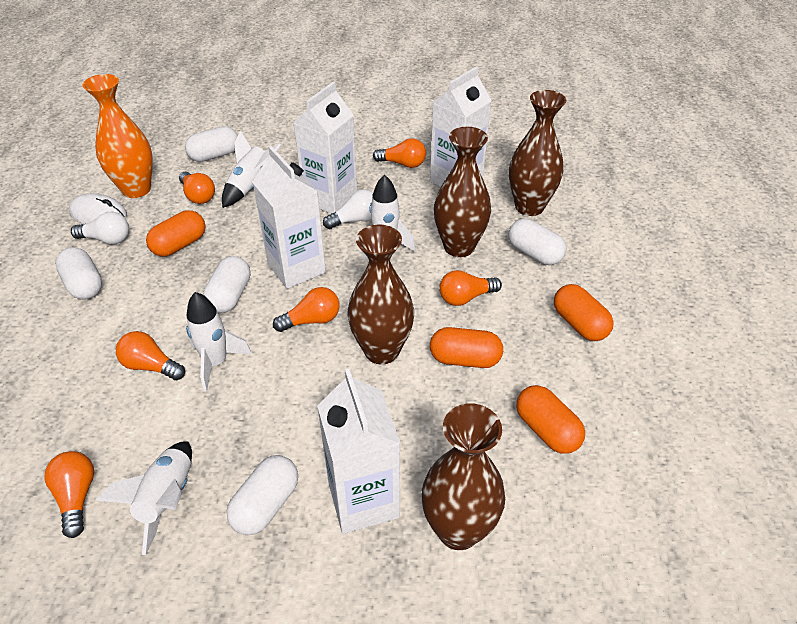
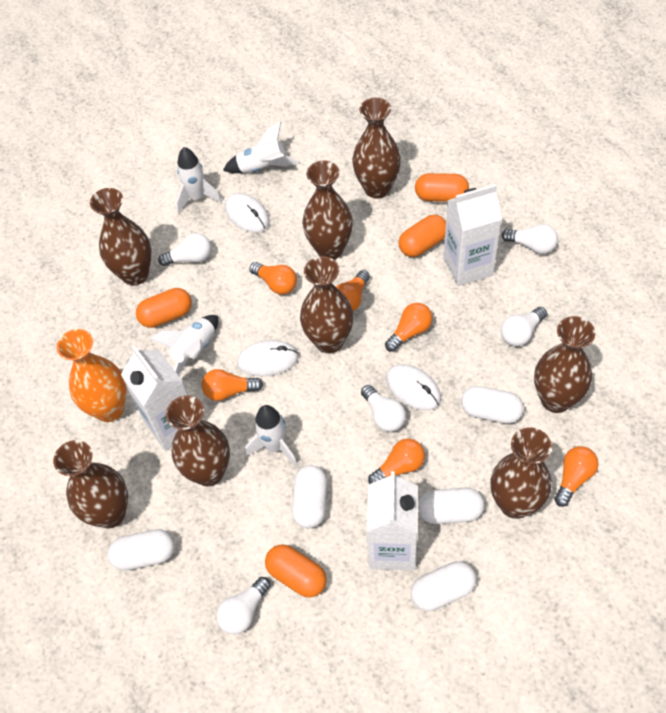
brown vase: 4 -> 8
white carton: 4 -> 3
white light bulb: 2 -> 5
white mouse: 1 -> 3

